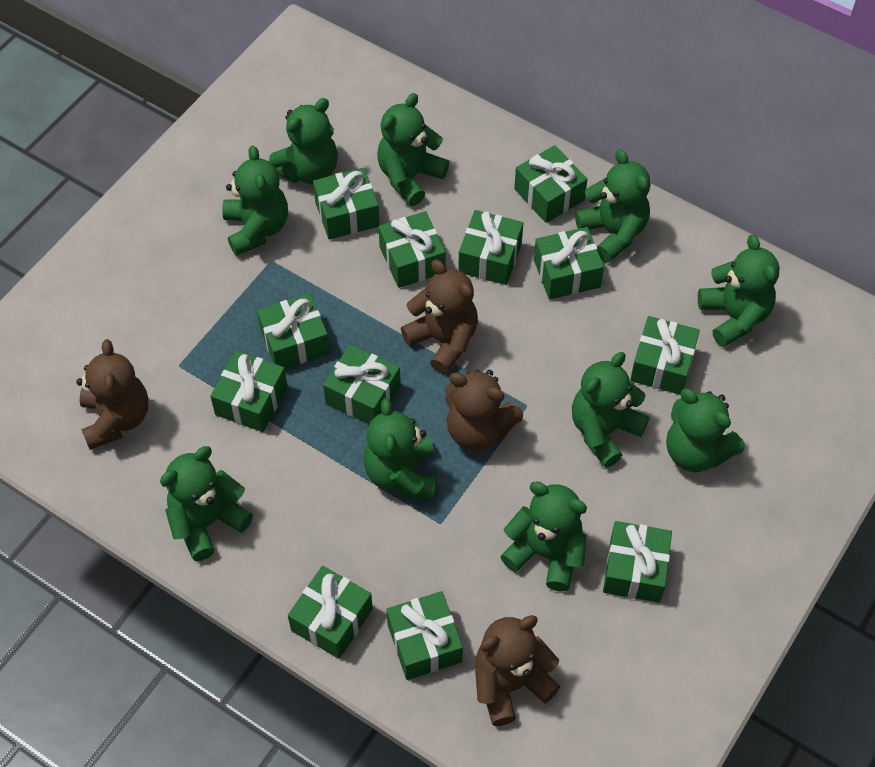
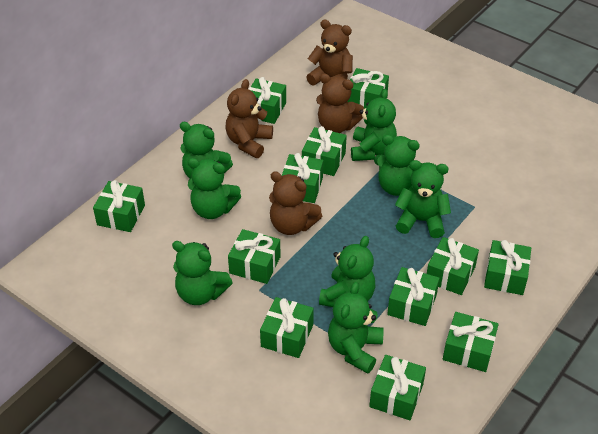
green teddy bear: 10 -> 8

